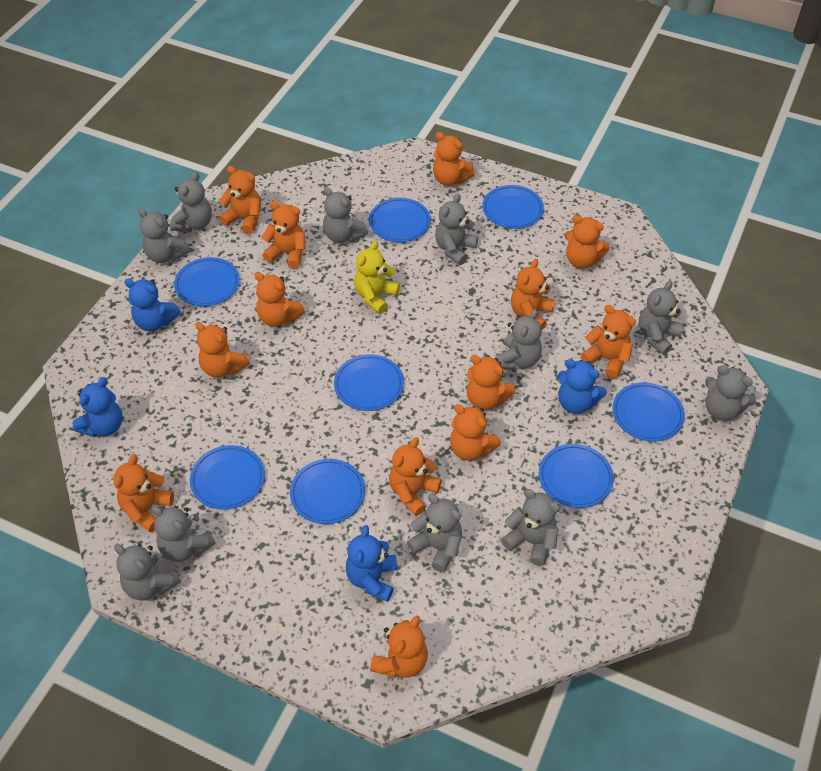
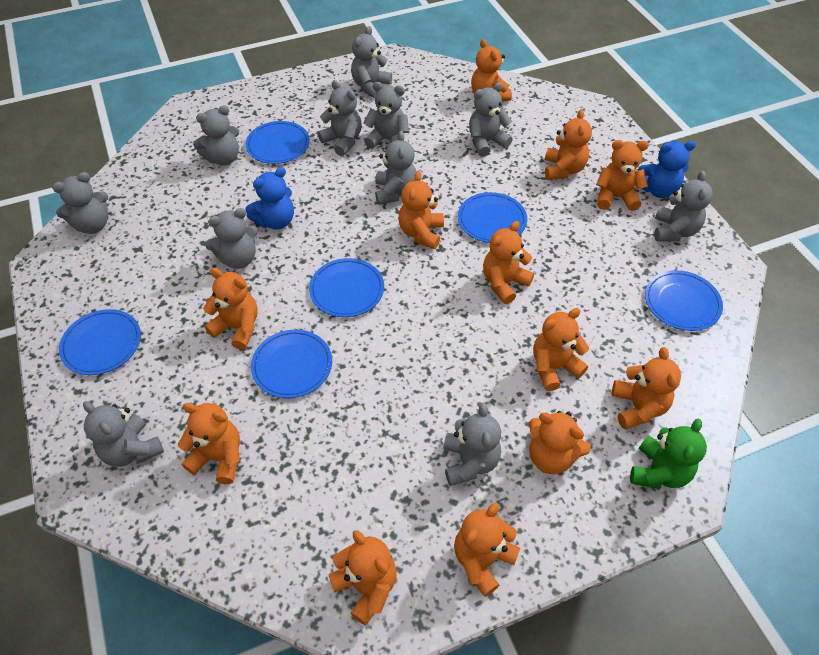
blue plate: 8 -> 6
blue teddy bear: 4 -> 2
green teddy bear: 0 -> 1
orange teddy bear: 13 -> 12
yellow teddy bear: 1 -> 0

